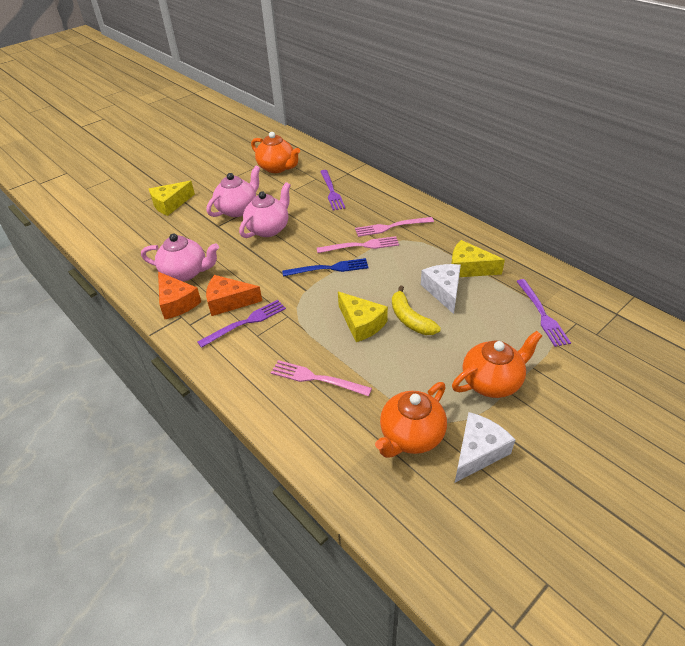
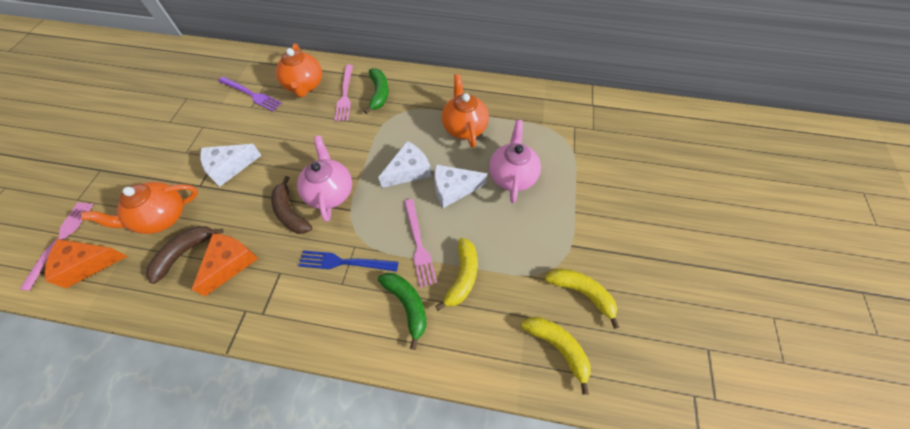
brown banana: 0 -> 2
green banana: 0 -> 2
pink teapot: 3 -> 2
purple fork: 3 -> 1
white cheese: 2 -> 3
yellow banana: 1 -> 3
yellow cheese: 3 -> 0

